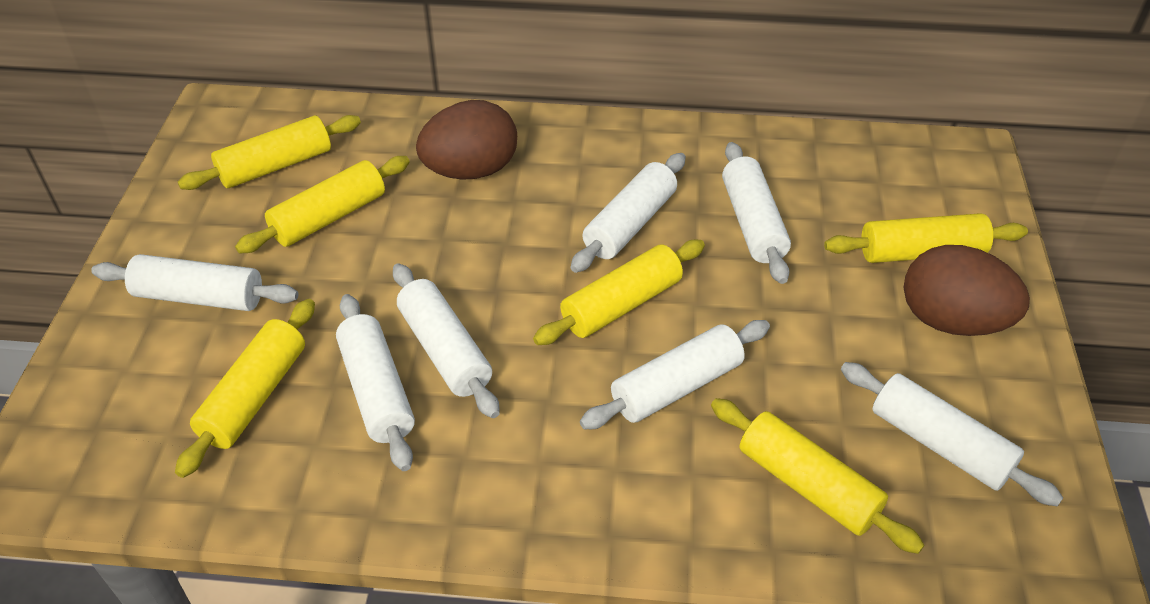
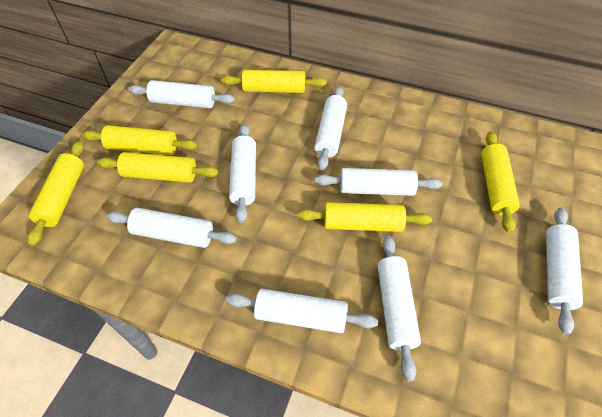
brown egg: 2 -> 0
white rolling pin: 7 -> 8

